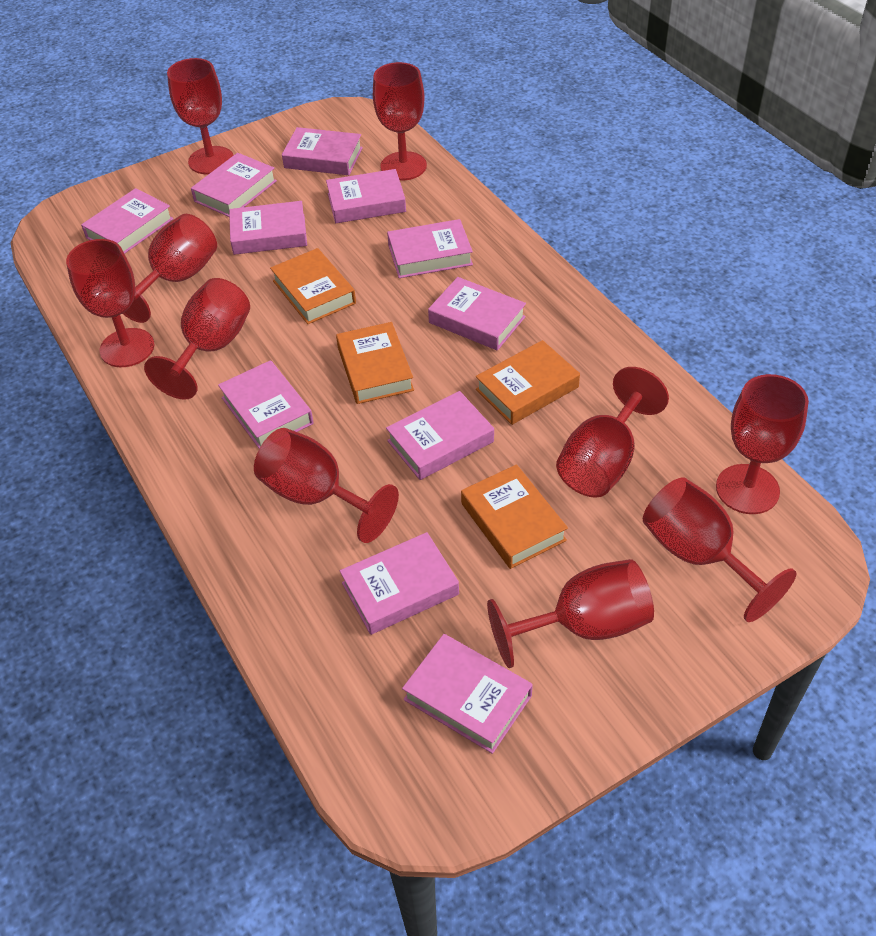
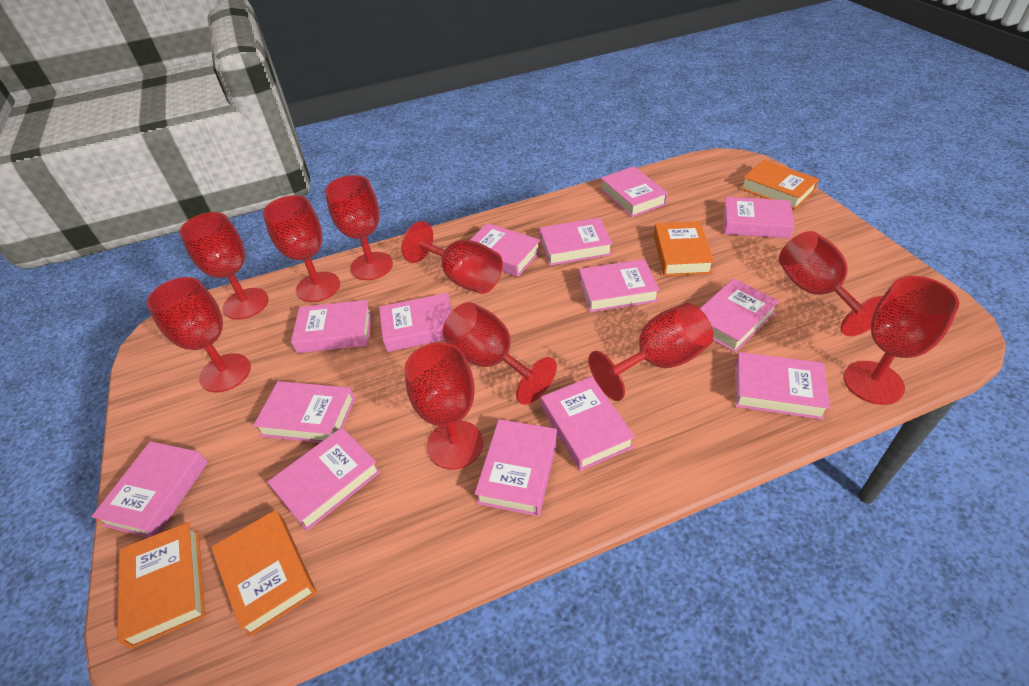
pink book: 11 -> 14

